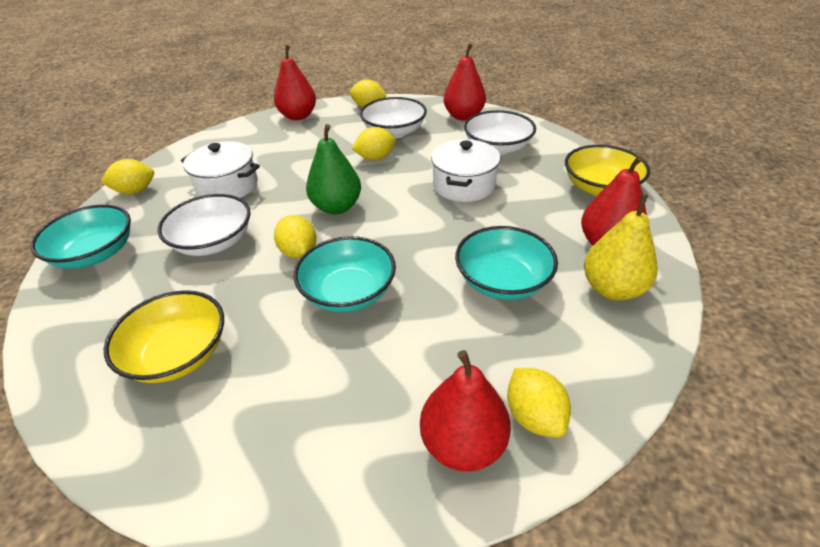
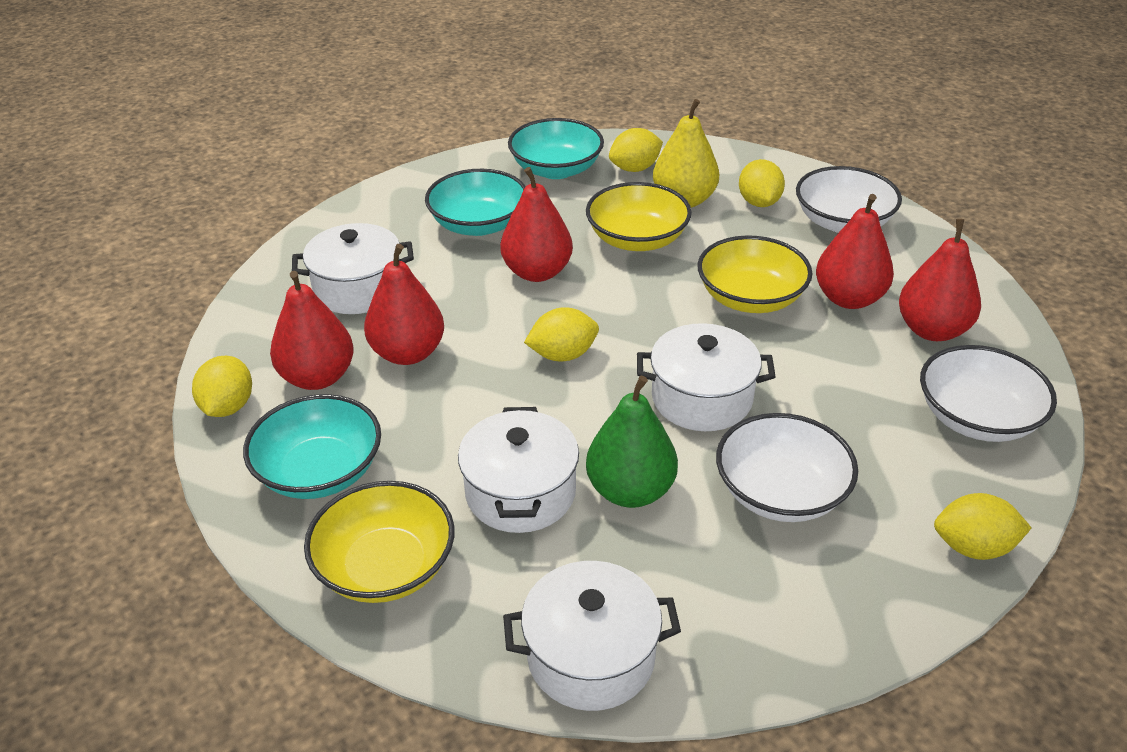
red pear: 4 -> 5
white pot: 2 -> 4
yellow bowl: 2 -> 3

